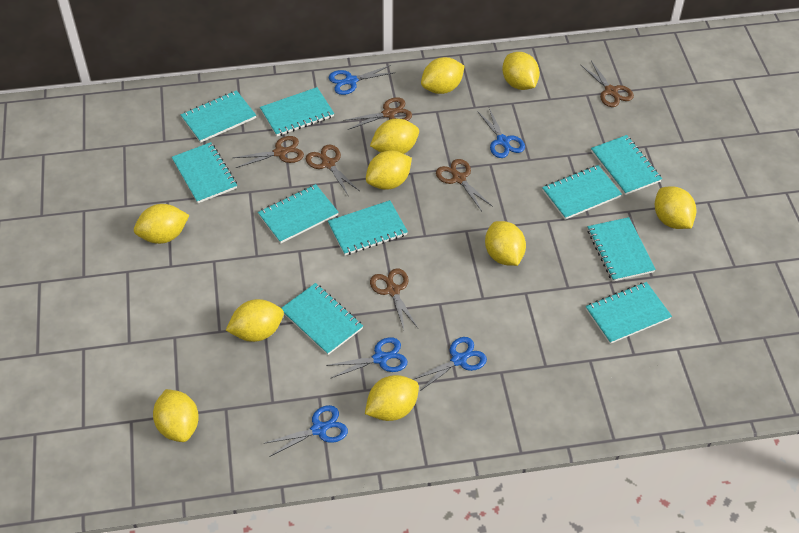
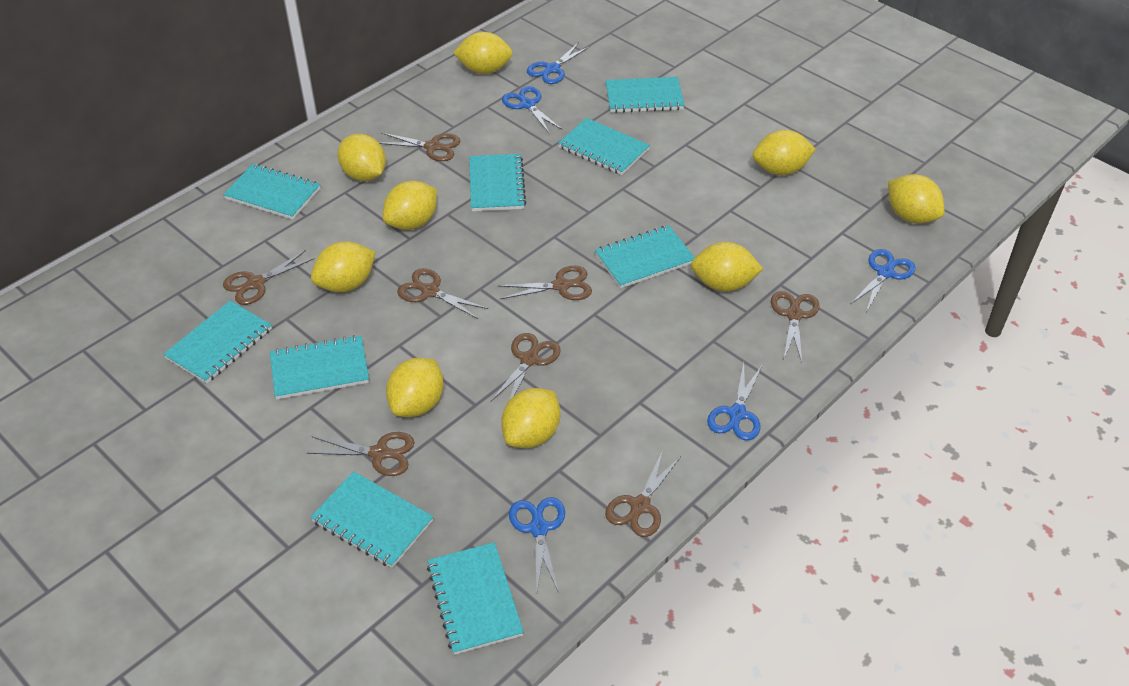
brown scissors: 6 -> 8
turquoise notebook: 10 -> 9
yellow lemon: 10 -> 9

